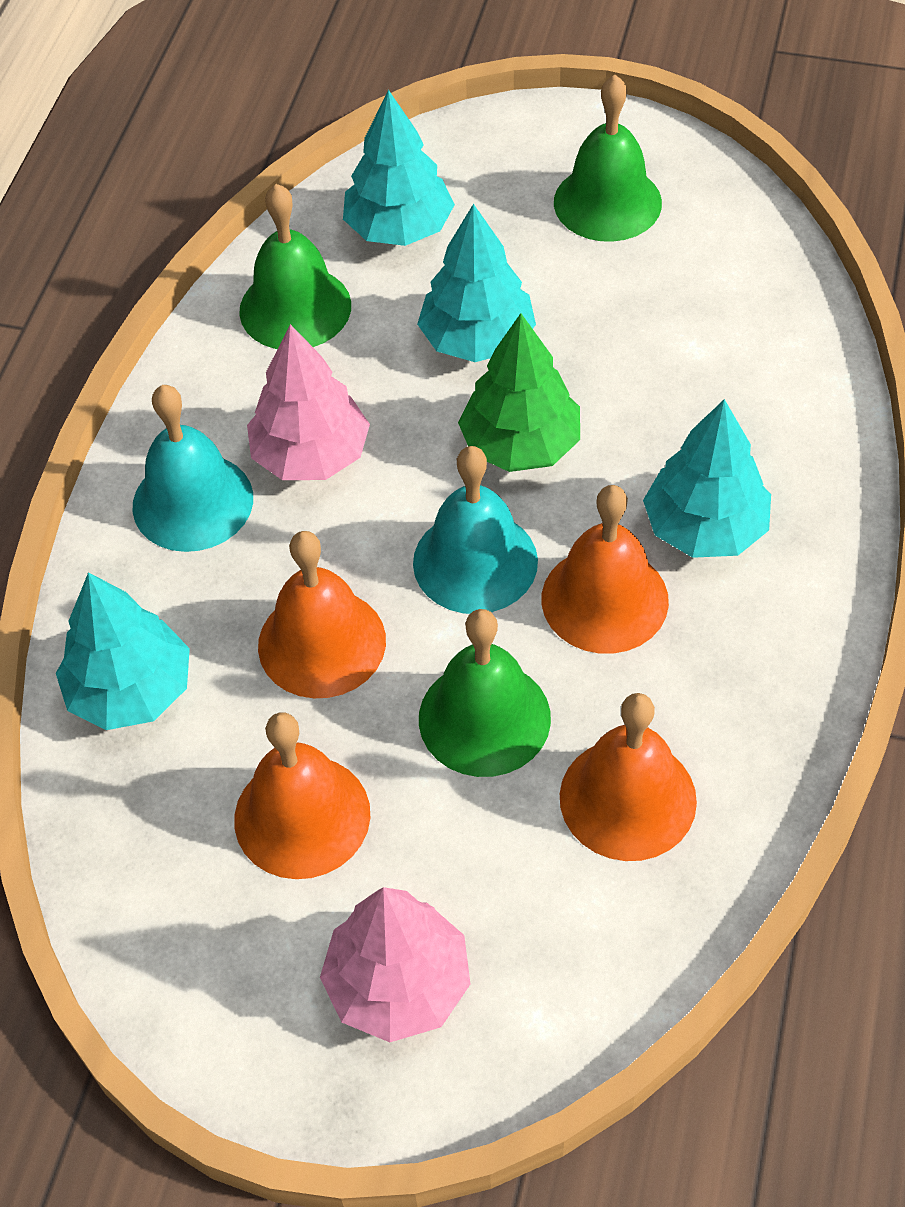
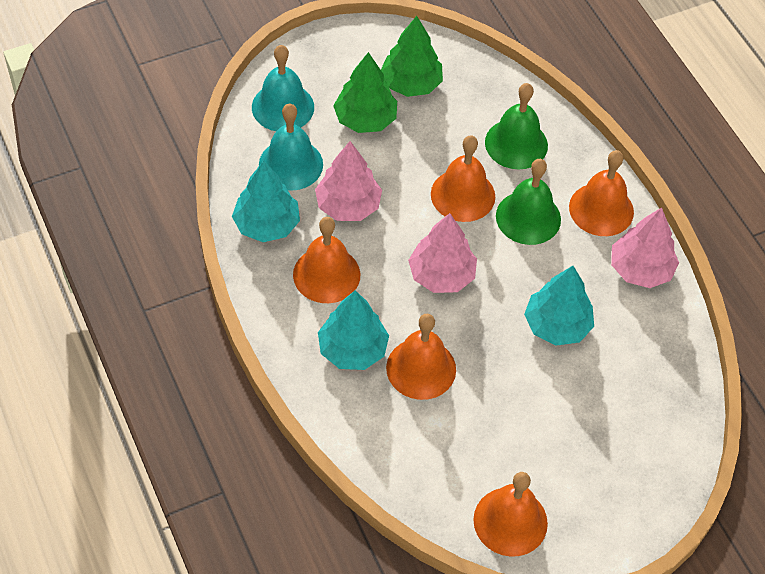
green bell: 3 -> 2
green tree: 1 -> 2
orange bell: 4 -> 5
pink tree: 2 -> 3
turquoise tree: 4 -> 3

